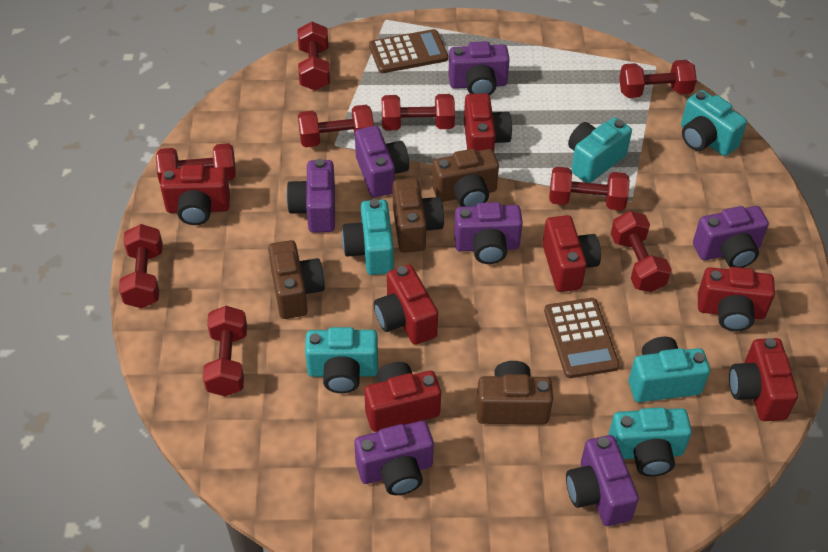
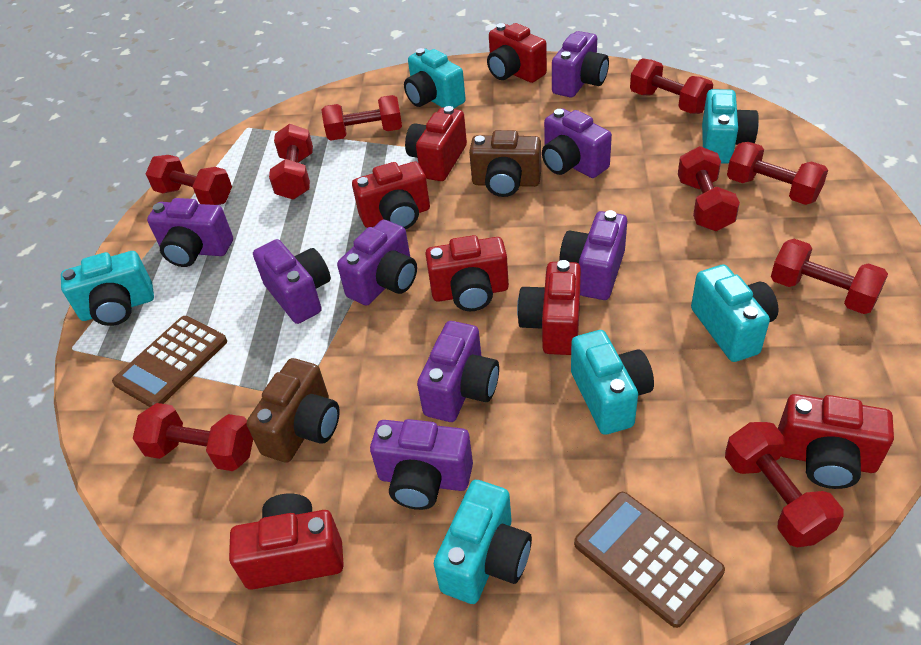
brown camera: 4 -> 2
purple camera: 7 -> 8

